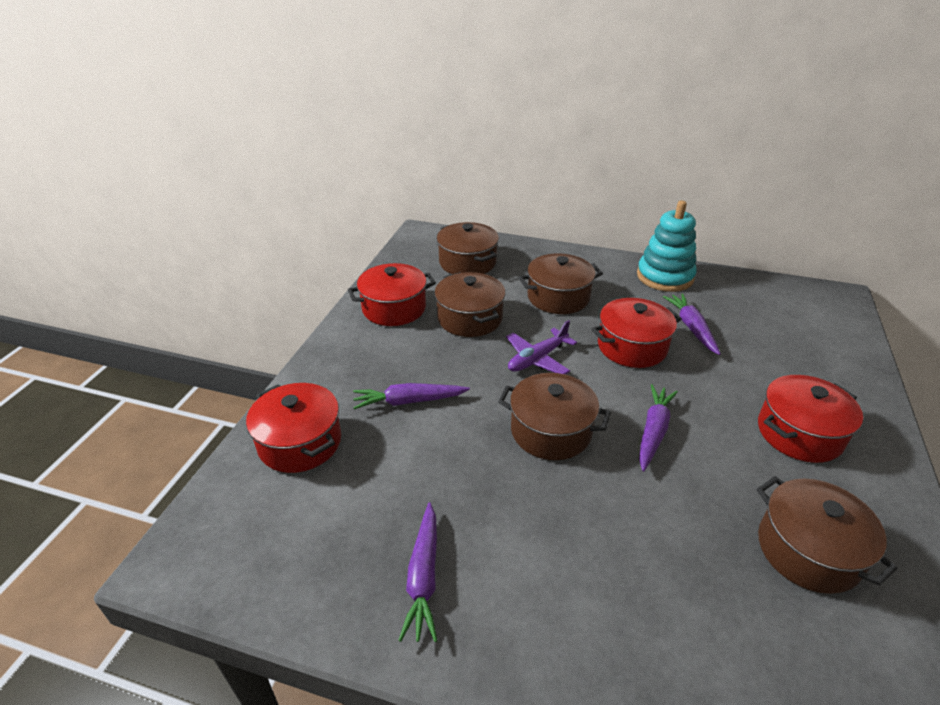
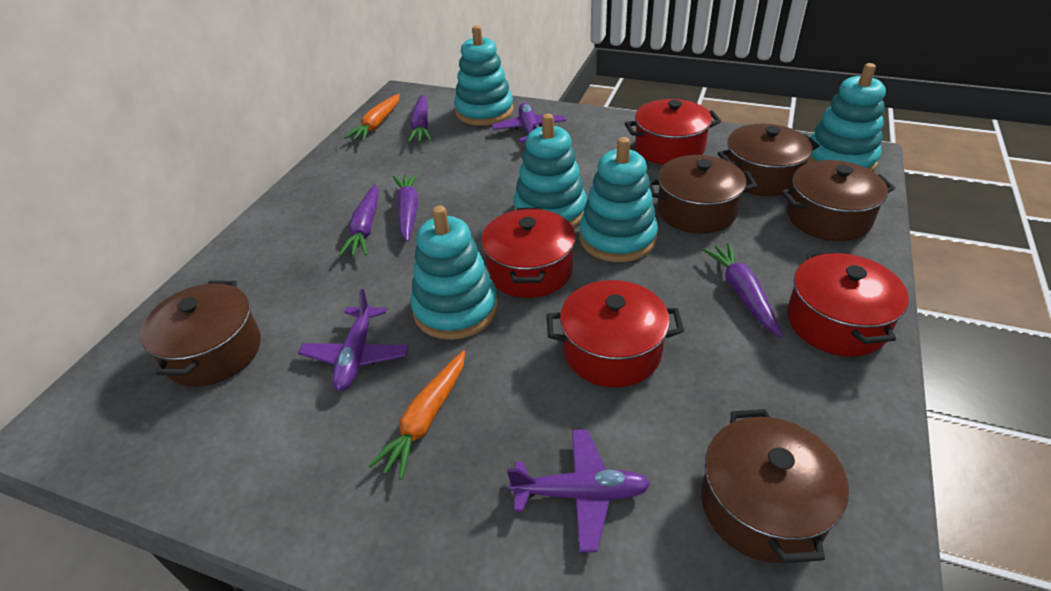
orange carrot: 0 -> 2
purple plane: 1 -> 3
turquoise stacking toy: 1 -> 5

